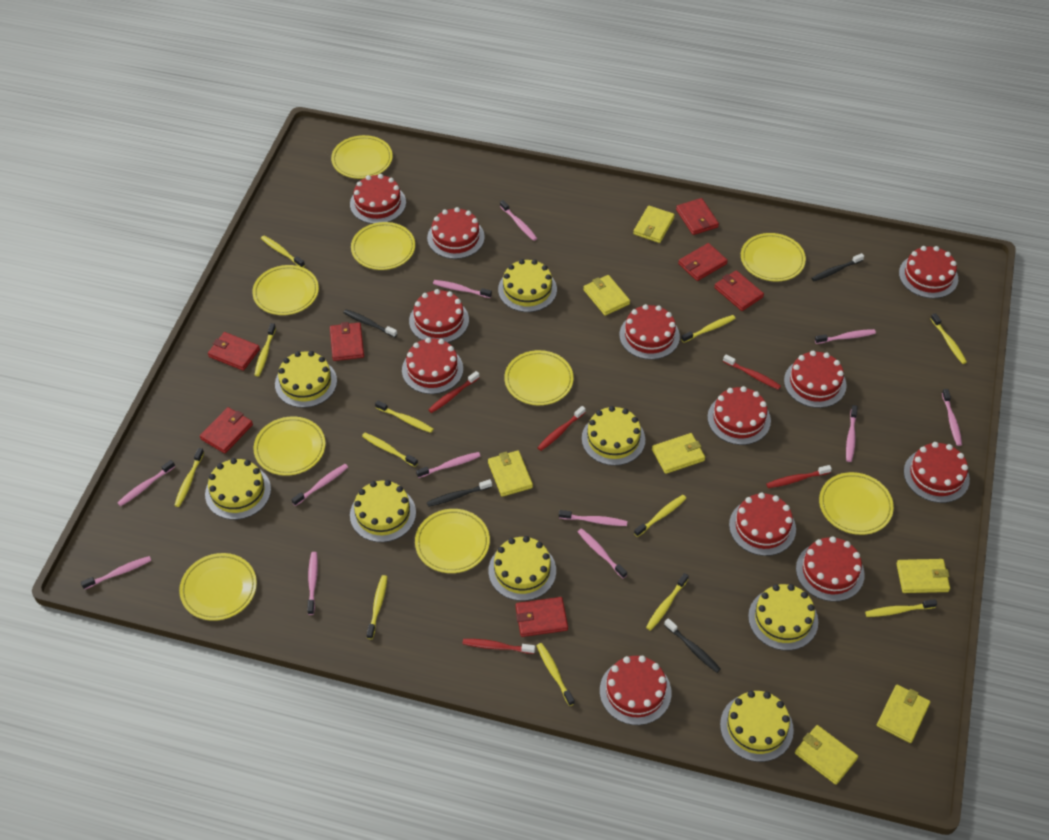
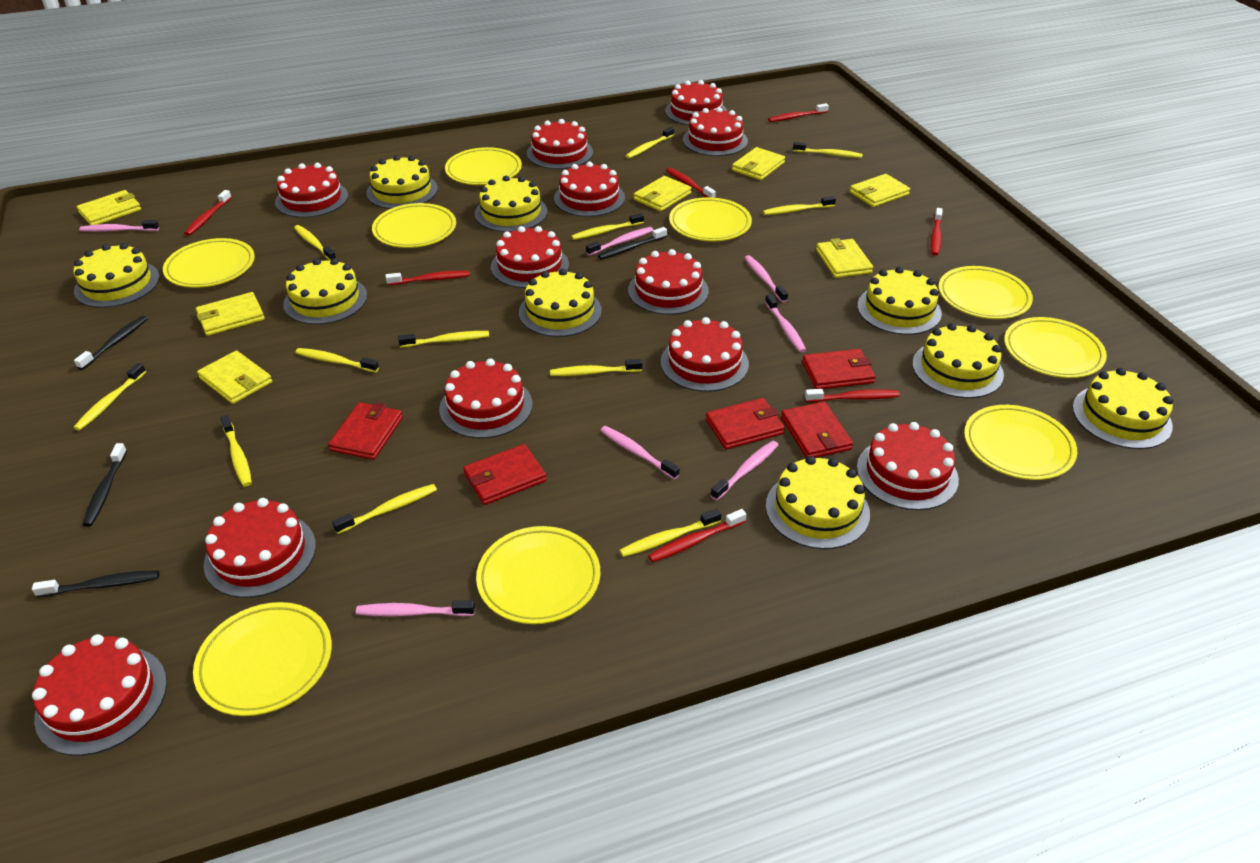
pink toothbrush: 12 -> 7
red toothbrush: 5 -> 7
red wallet: 7 -> 5
yellow cake: 8 -> 9

